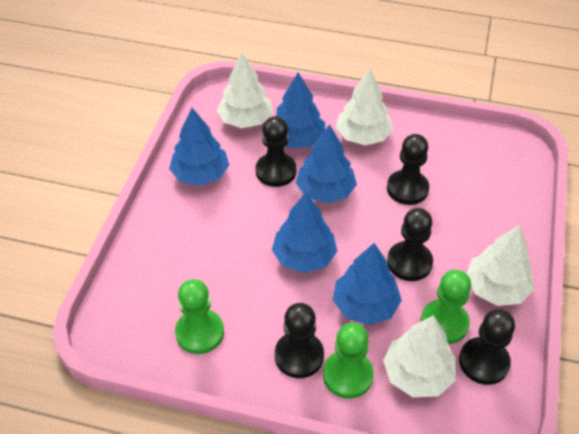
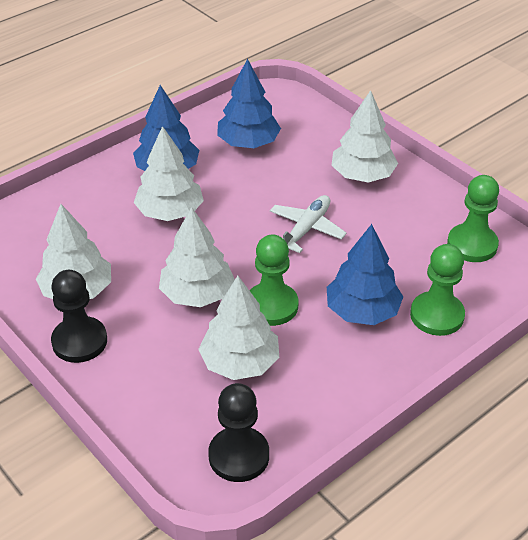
black pawn: 5 -> 2
blue tree: 5 -> 3
white plane: 0 -> 1
white tree: 4 -> 5

